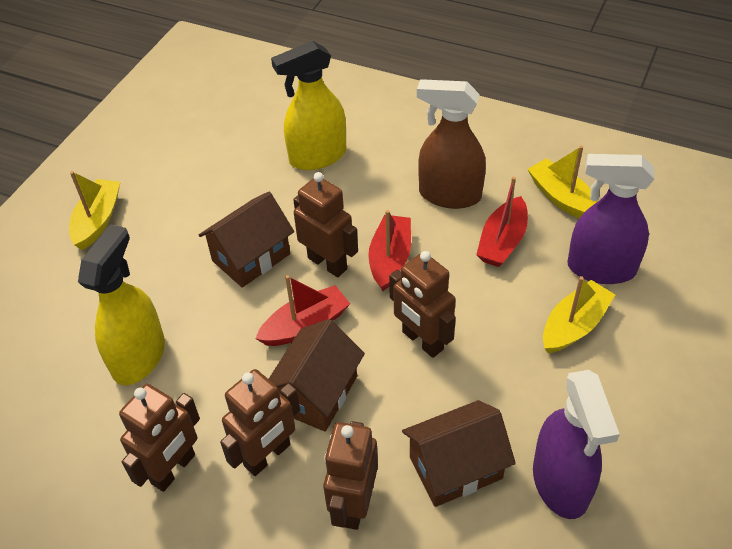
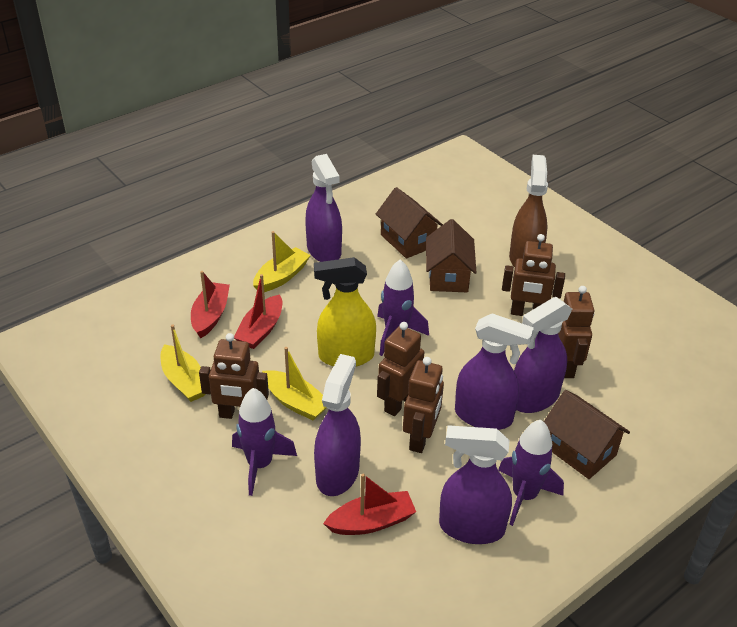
purple rocket: 0 -> 3
purple spray bottle: 2 -> 5
yellow spray bottle: 2 -> 1

